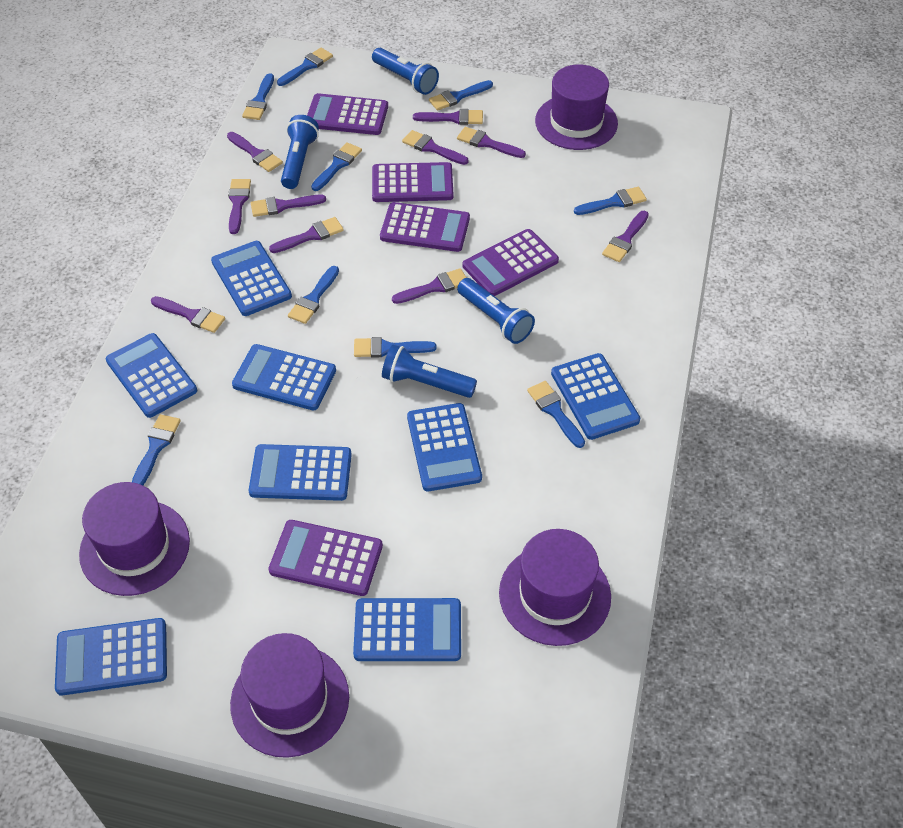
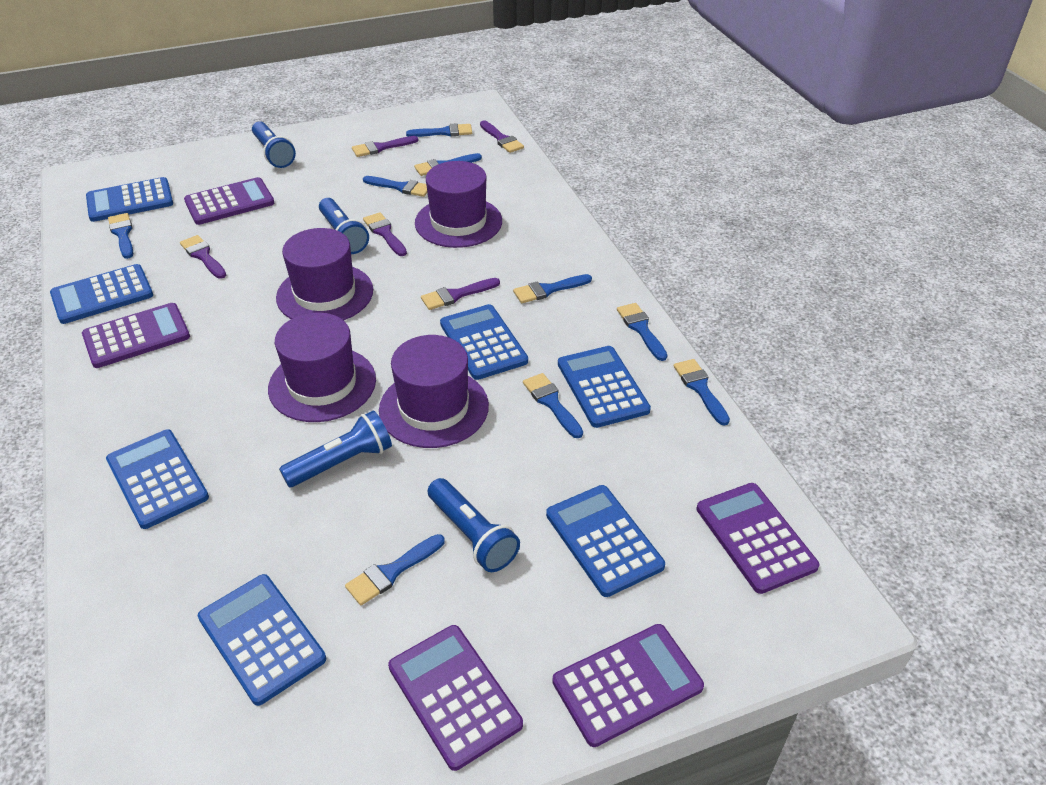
blue calculator: 8 -> 7
purple brush: 10 -> 5

